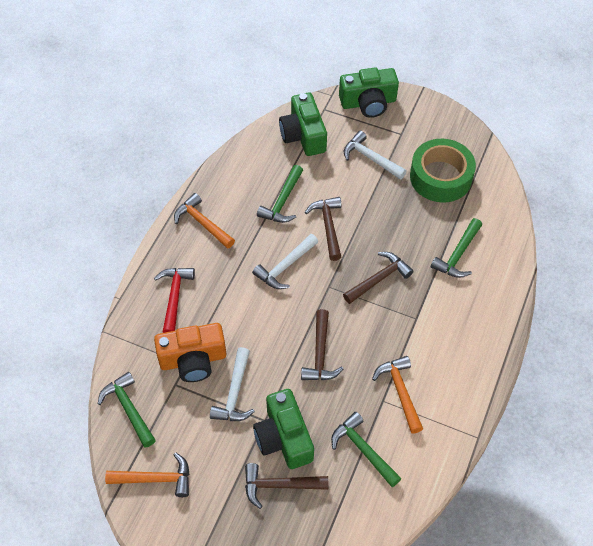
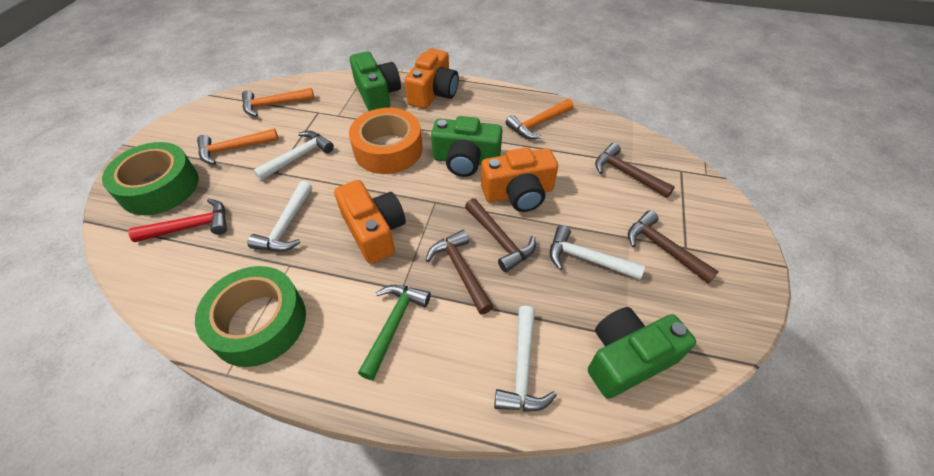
green hammer: 4 -> 1
green tape: 1 -> 2
orange camera: 1 -> 3
orange tape: 0 -> 1
white hammer: 3 -> 4

